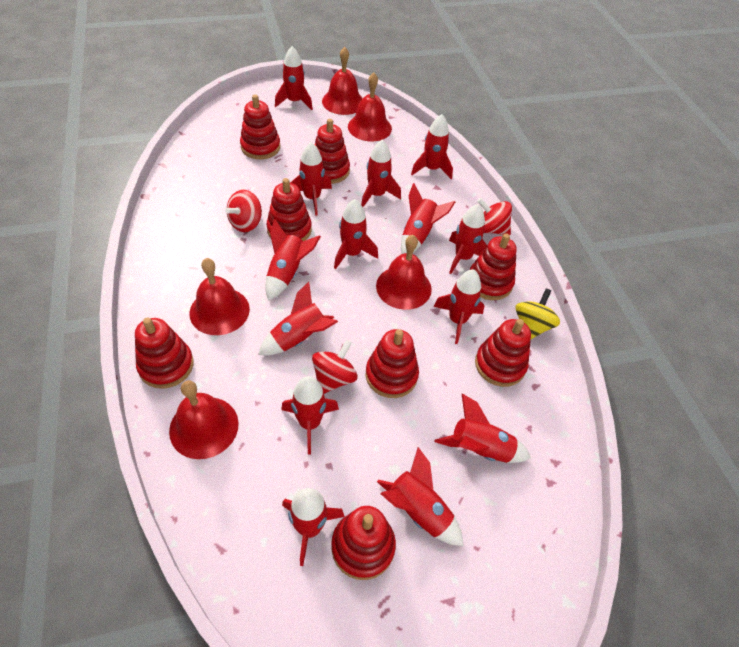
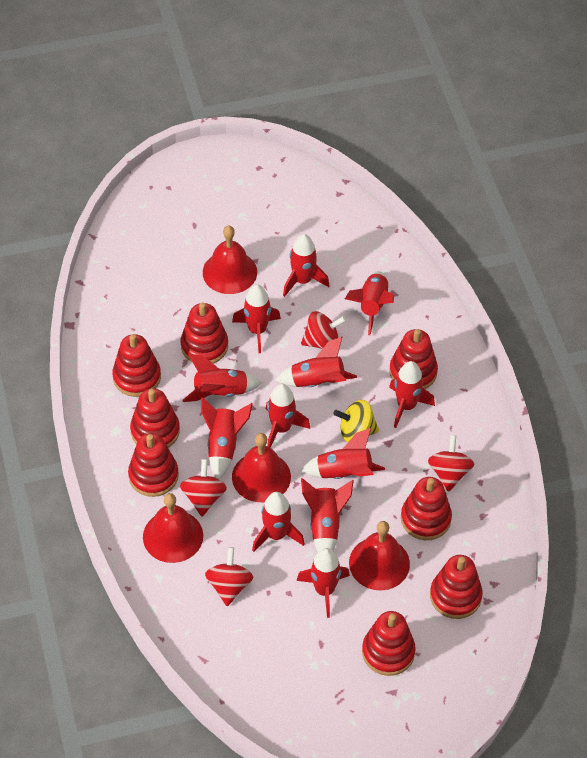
red bell: 5 -> 4
red rocket: 14 -> 12
red spinning top: 3 -> 4

